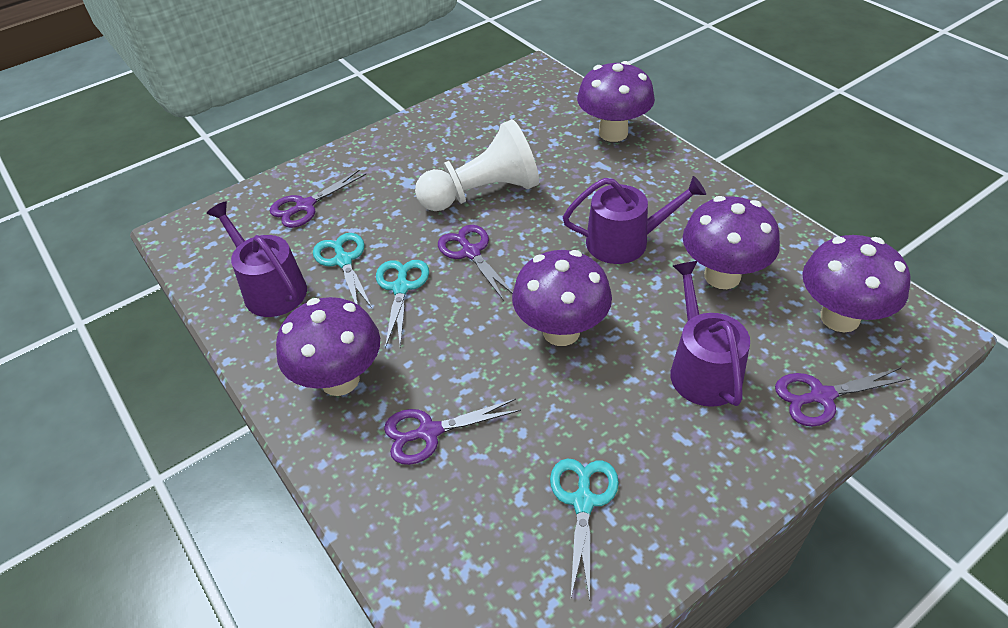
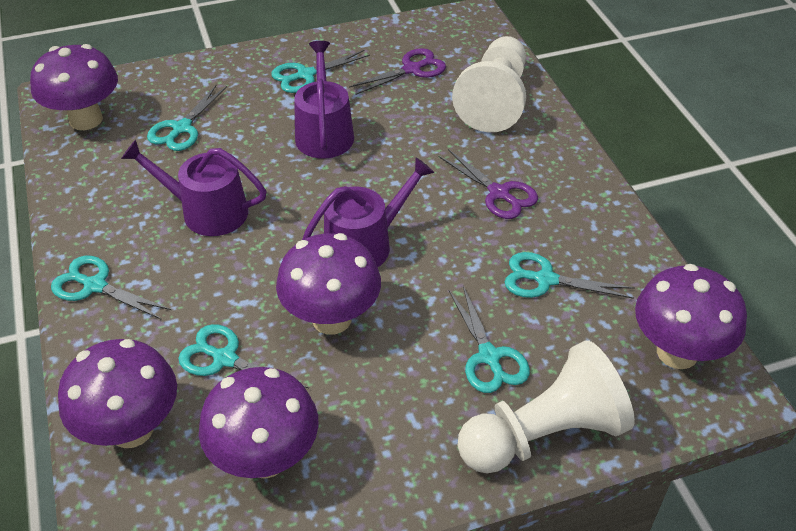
purple scissors: 4 -> 2
turquoise scissors: 3 -> 6
white pawn: 1 -> 2

